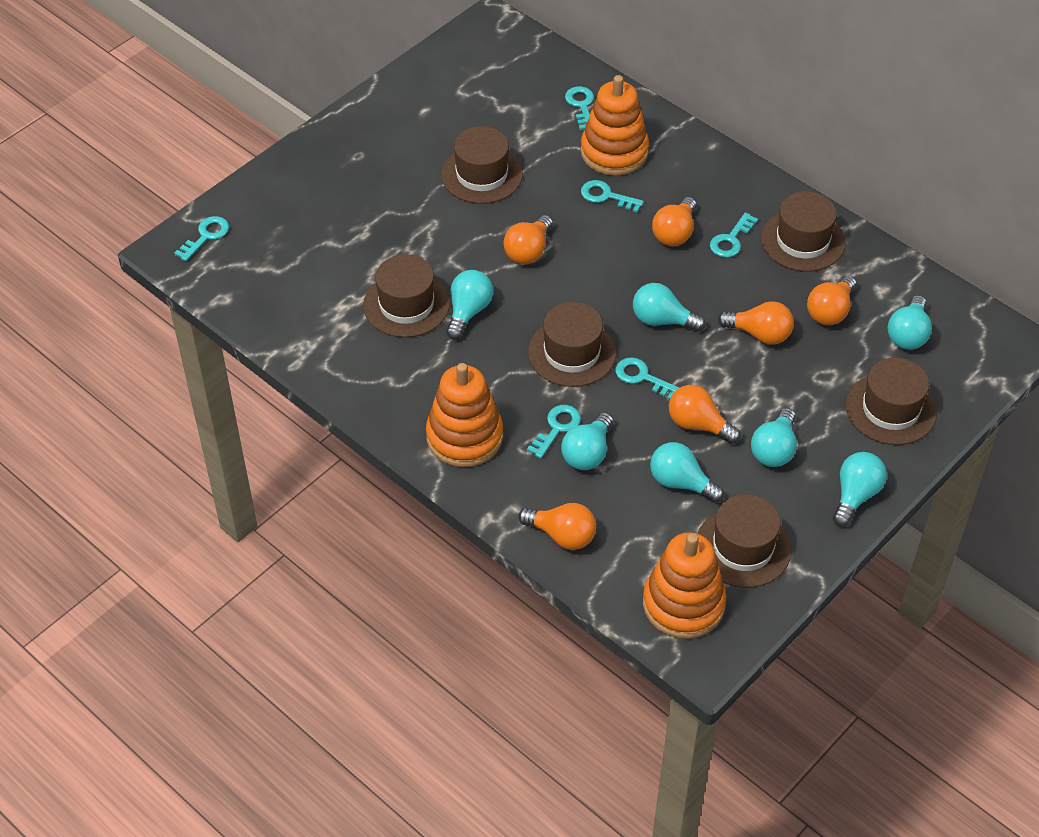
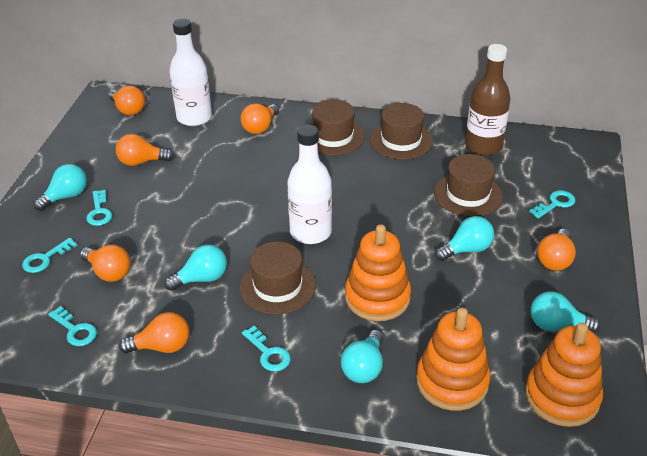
brown bottle: 0 -> 1
brown hat: 6 -> 4
turquoise key: 6 -> 5
turquoise light bulb: 7 -> 5
white bottle: 0 -> 2

